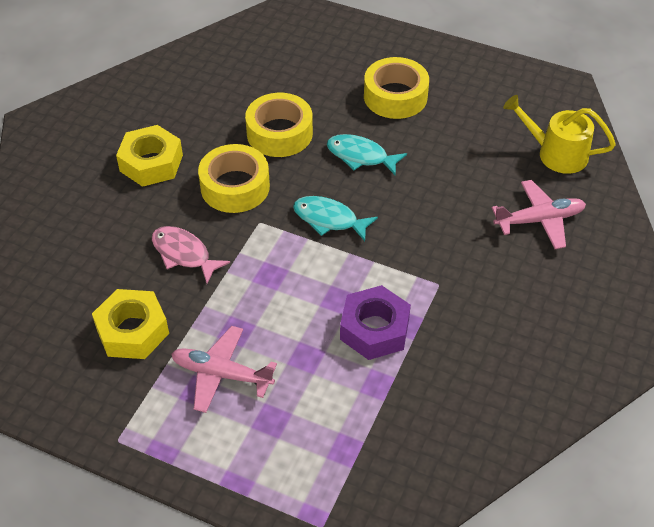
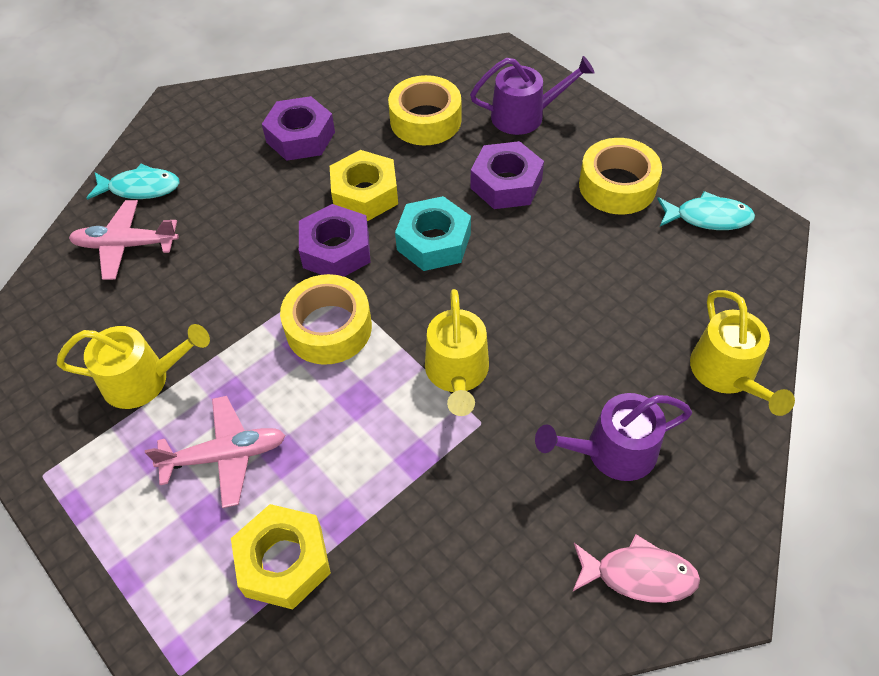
purple nut: 1 -> 3
purple watering can: 0 -> 2
turquoise nut: 0 -> 1
yellow watering can: 1 -> 3

